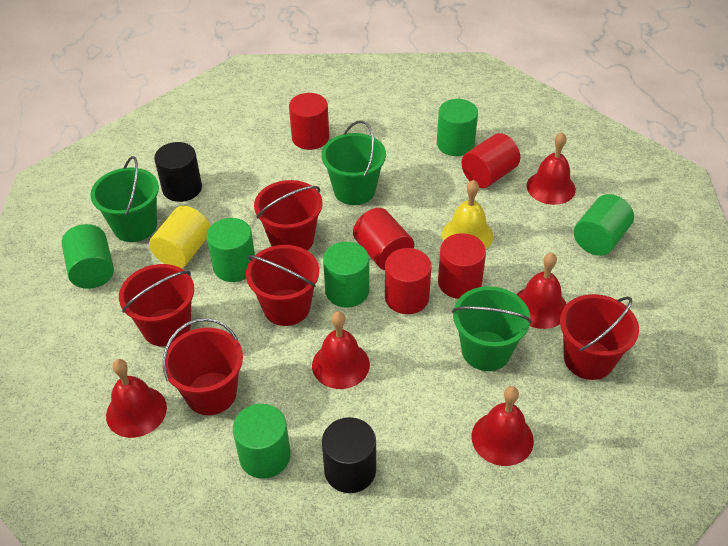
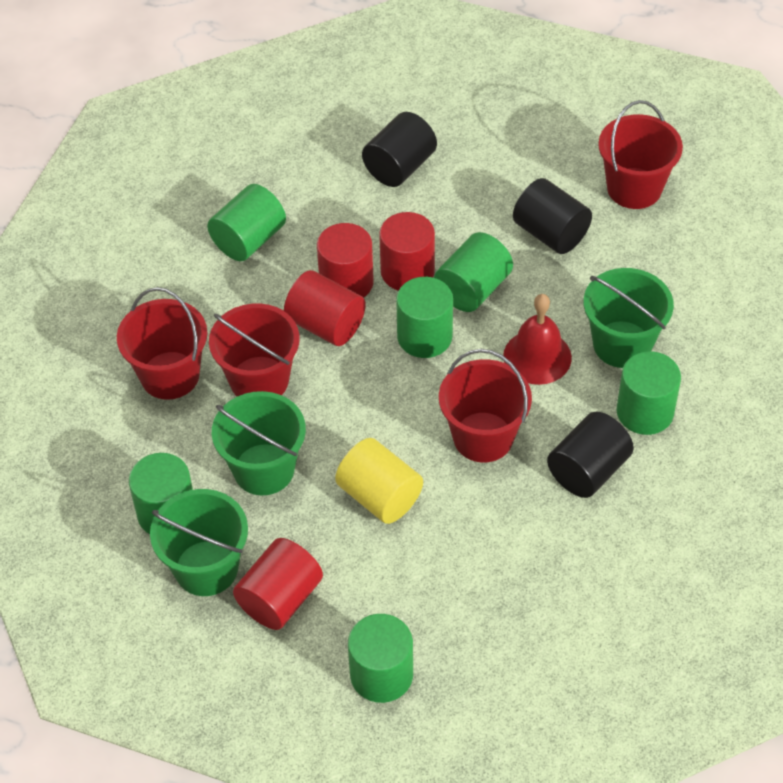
black cylinder: 2 -> 3
red bell: 5 -> 1
red bucket: 5 -> 4
red cylinder: 5 -> 4
yellow bell: 1 -> 0

